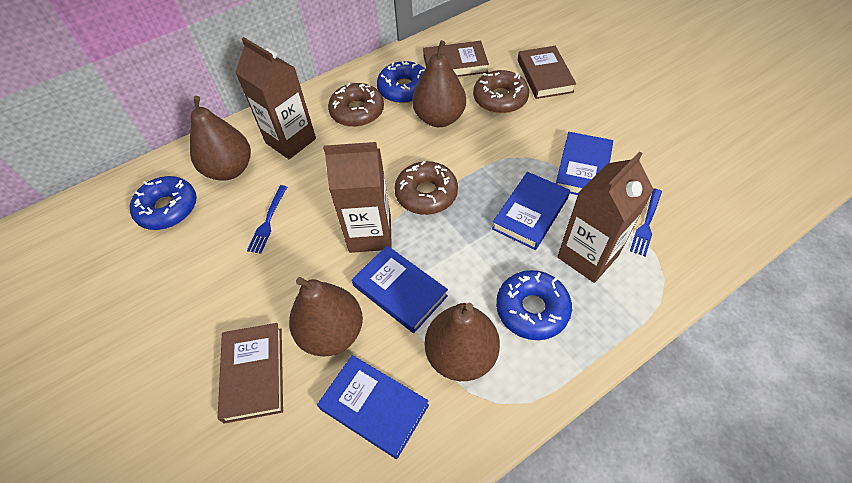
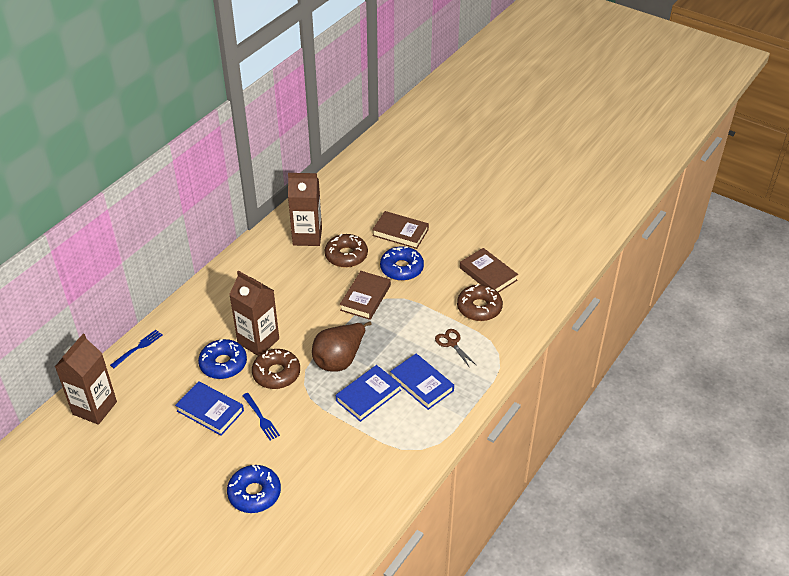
blue book: 4 -> 3
brown pear: 4 -> 1
brown scissors: 0 -> 1

